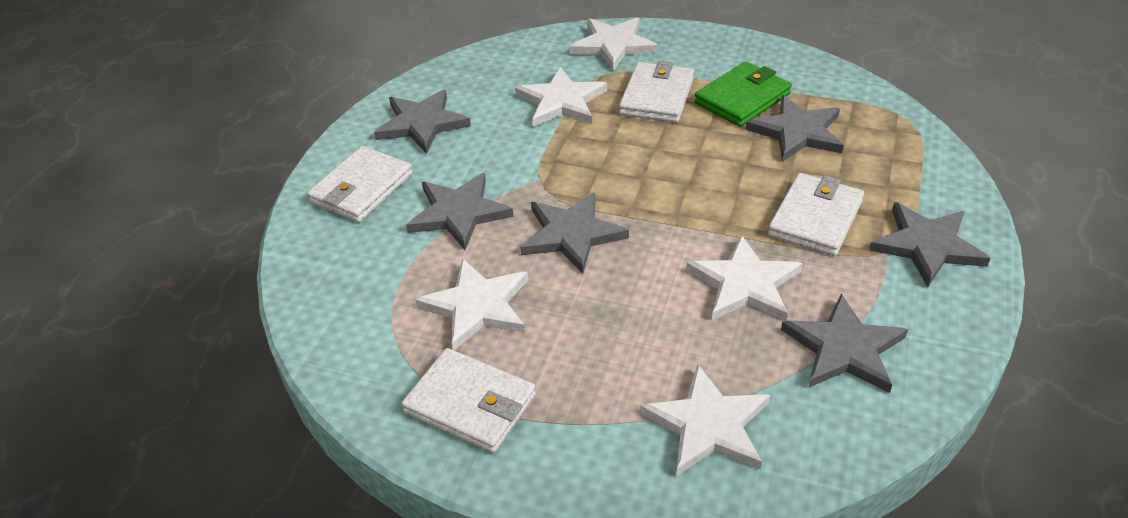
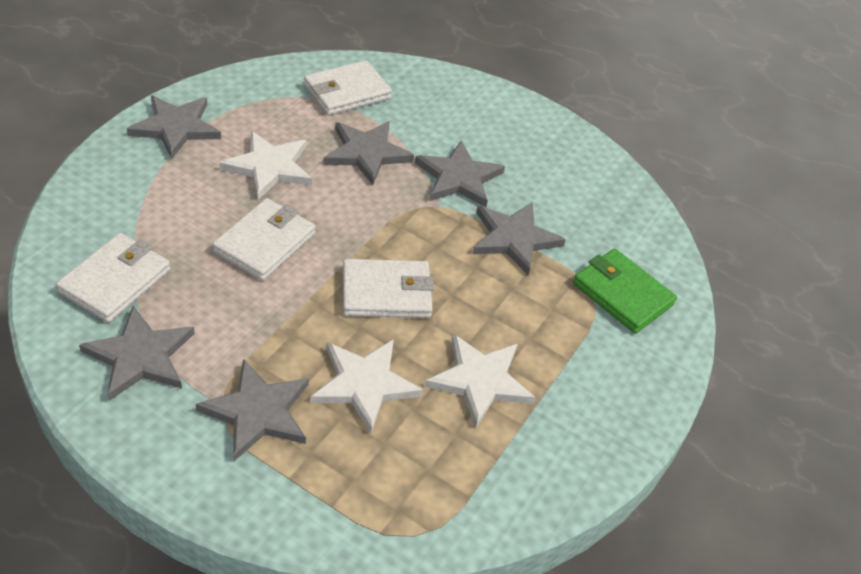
white star: 5 -> 3

